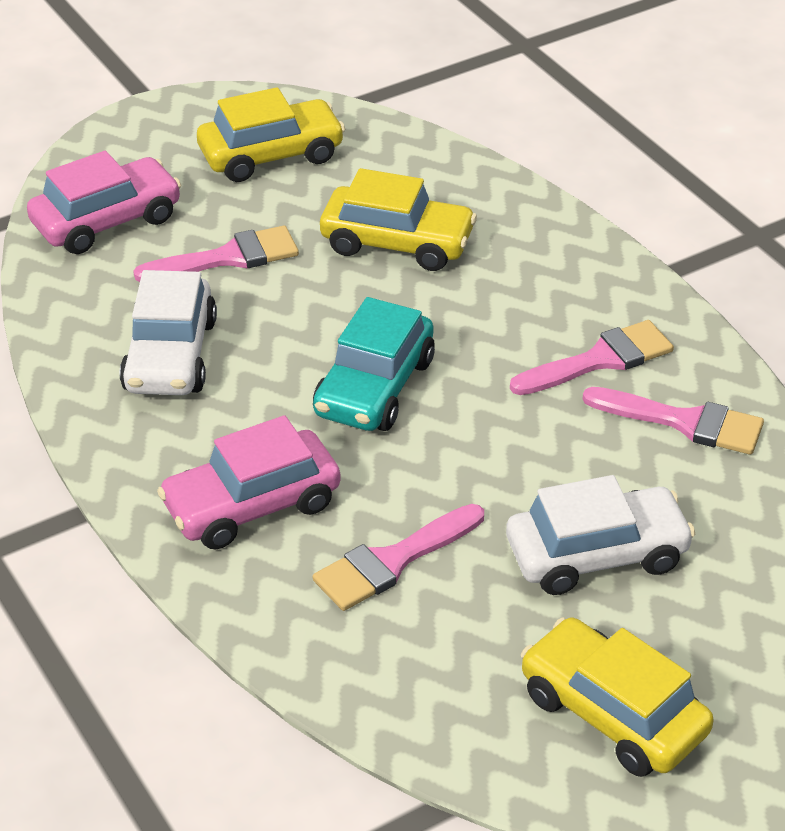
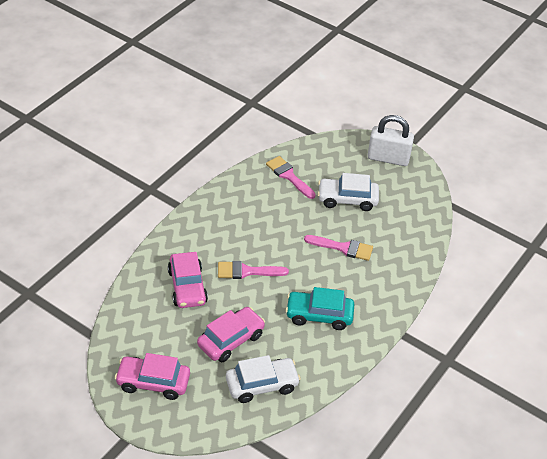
pink brush: 4 -> 3
pink car: 2 -> 3
white padlock: 0 -> 1
yellow car: 3 -> 0

